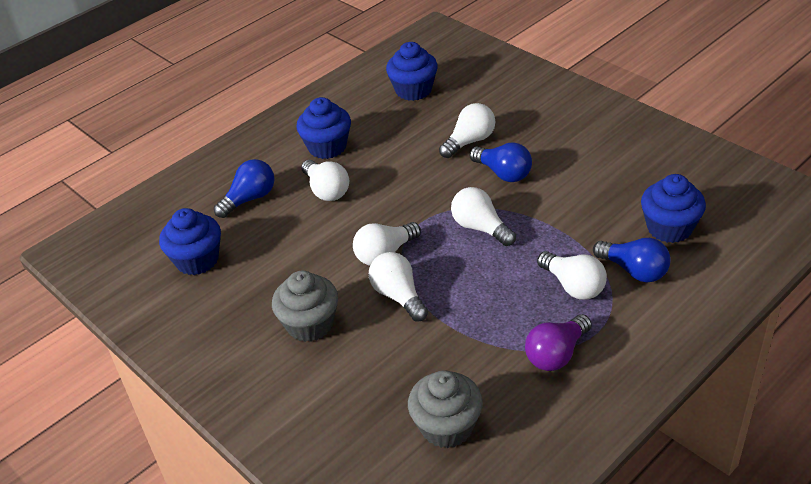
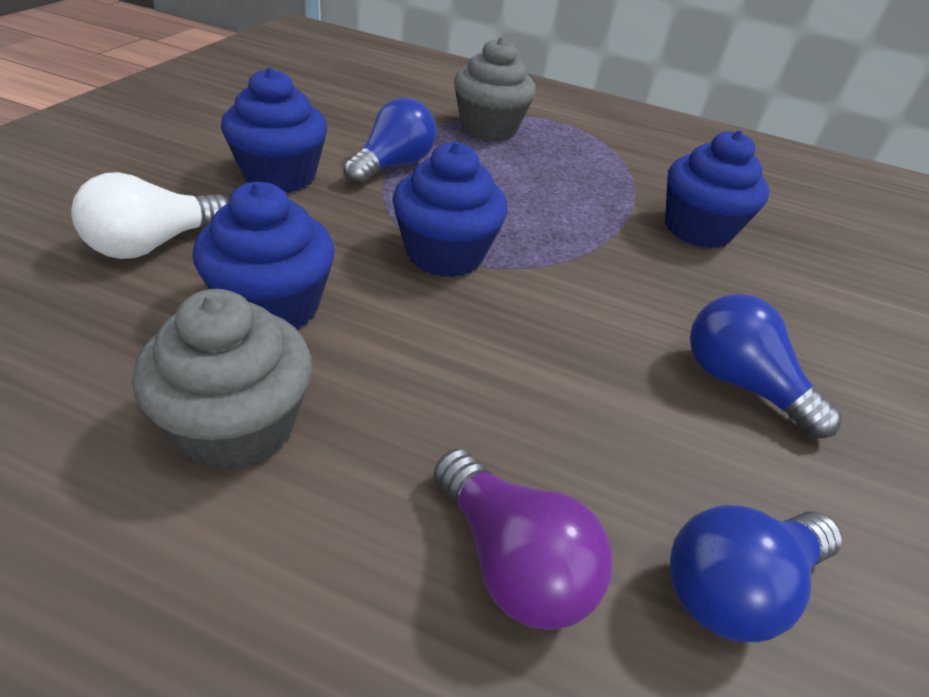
white light bulb: 6 -> 1

